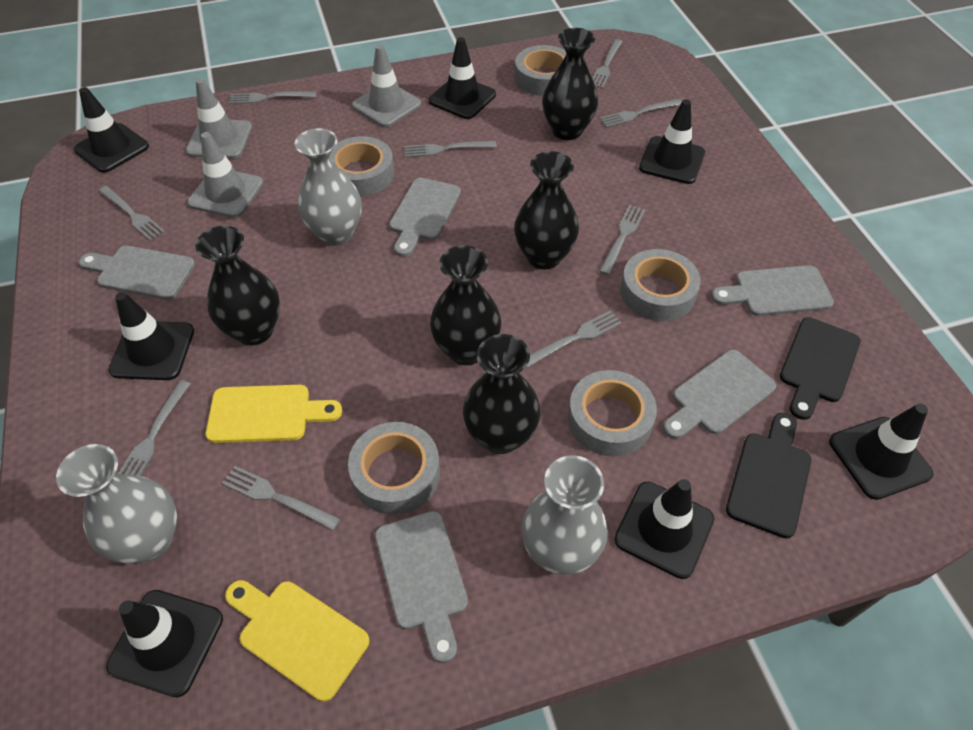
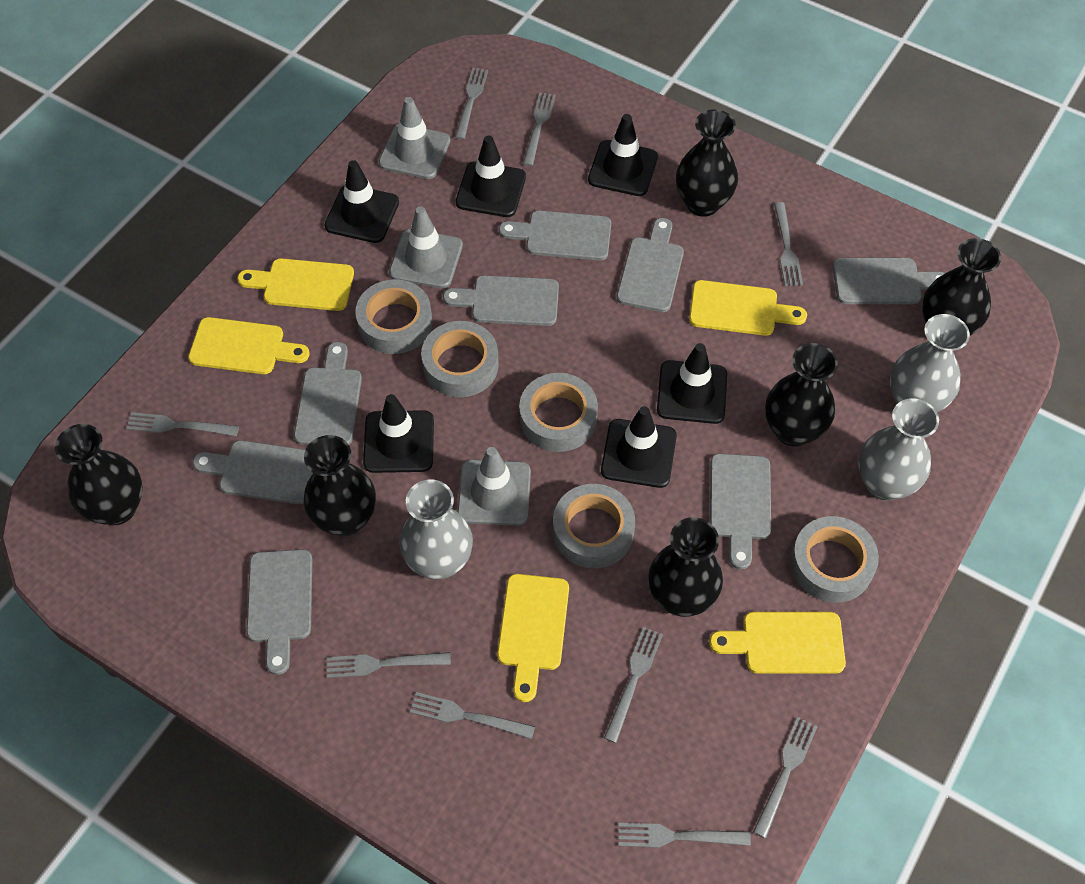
black cutting board: 2 -> 0
black traffic cone: 7 -> 6
black vase: 5 -> 6
grey cutting board: 5 -> 8
yellow cutting board: 2 -> 5

